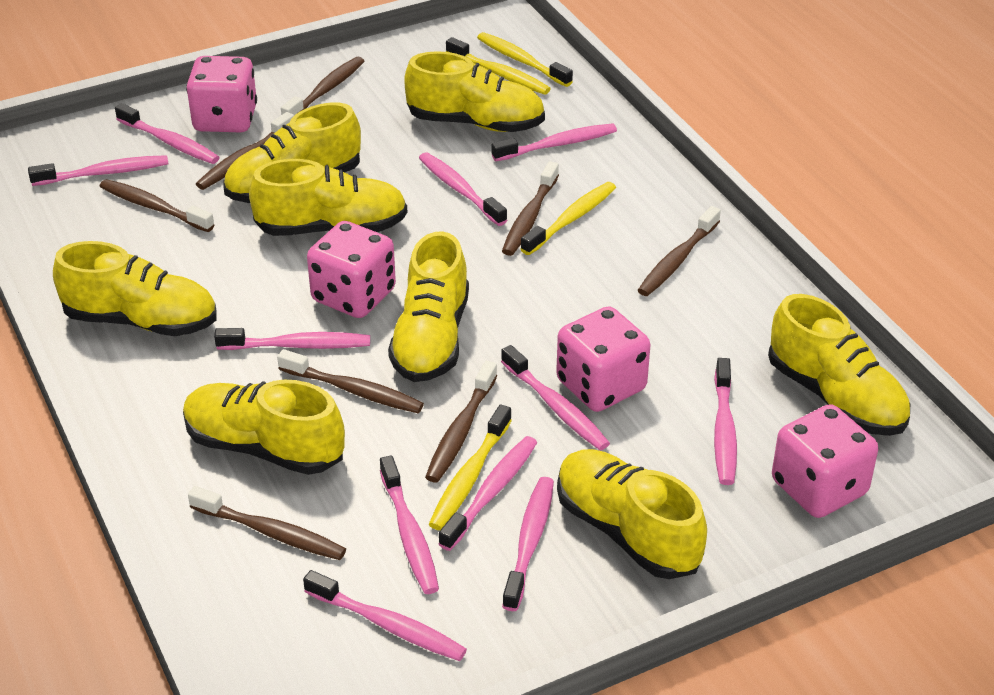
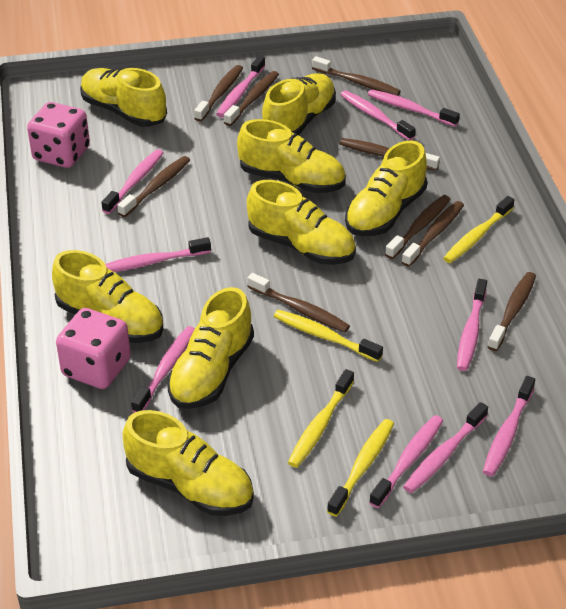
brown toothbrush: 8 -> 9
pink dice: 4 -> 2
pink toothbrush: 11 -> 10

